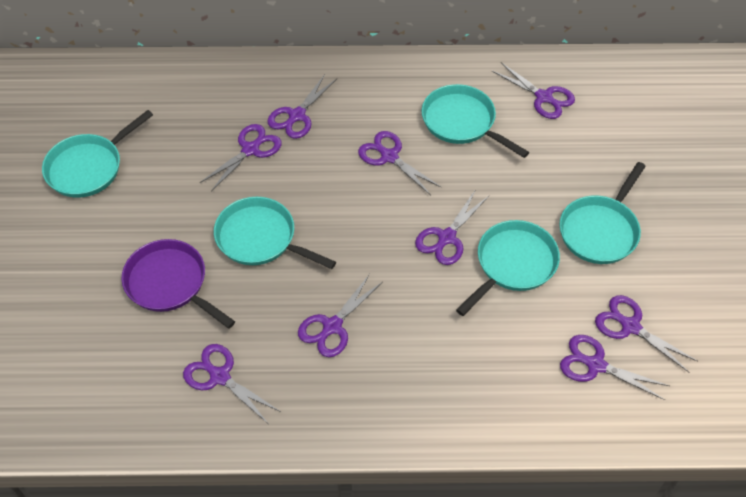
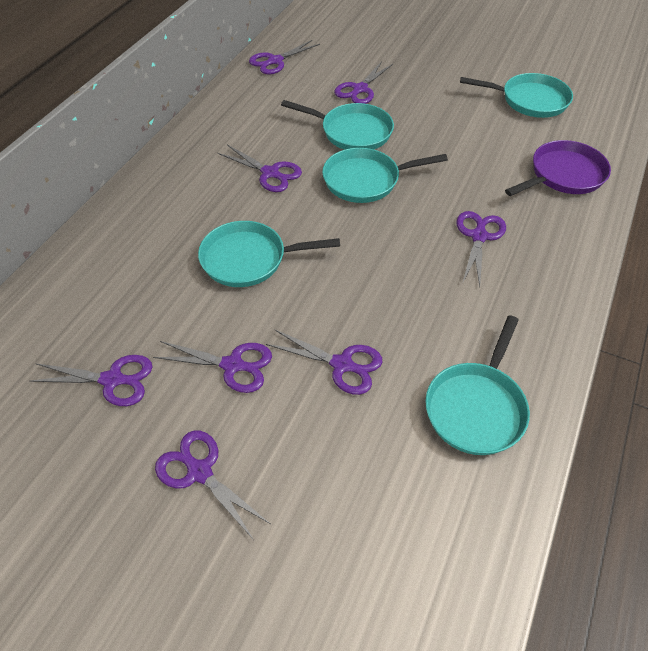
purple scissors: 9 -> 8

